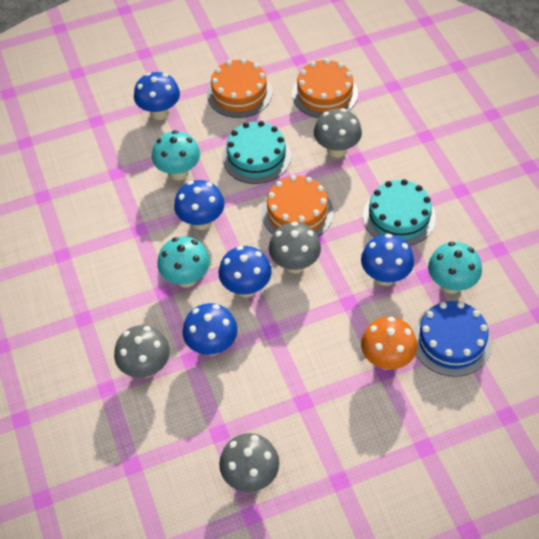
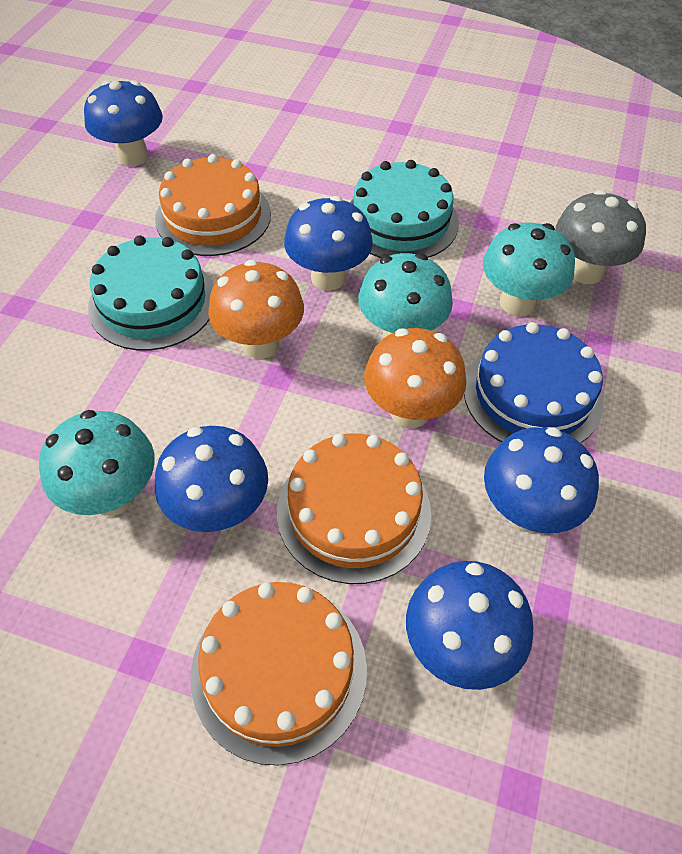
grey mushroom: 4 -> 1
orange mushroom: 1 -> 2

